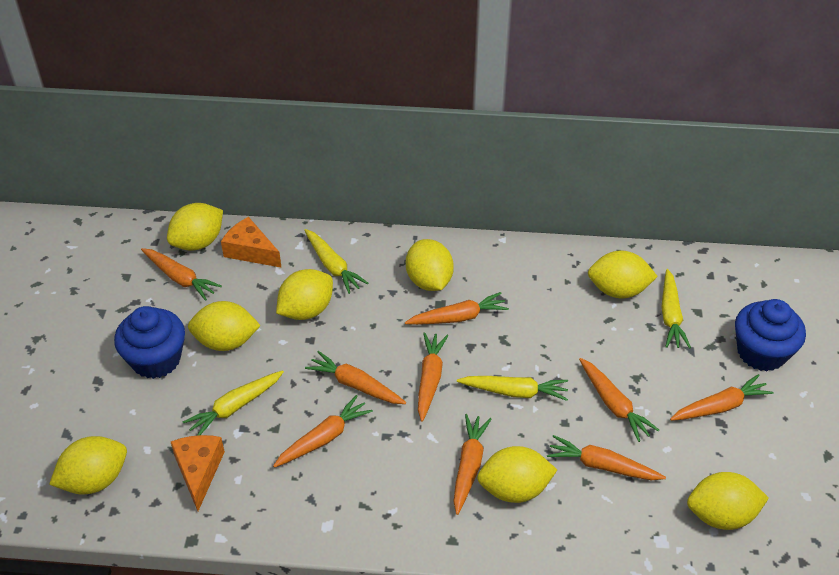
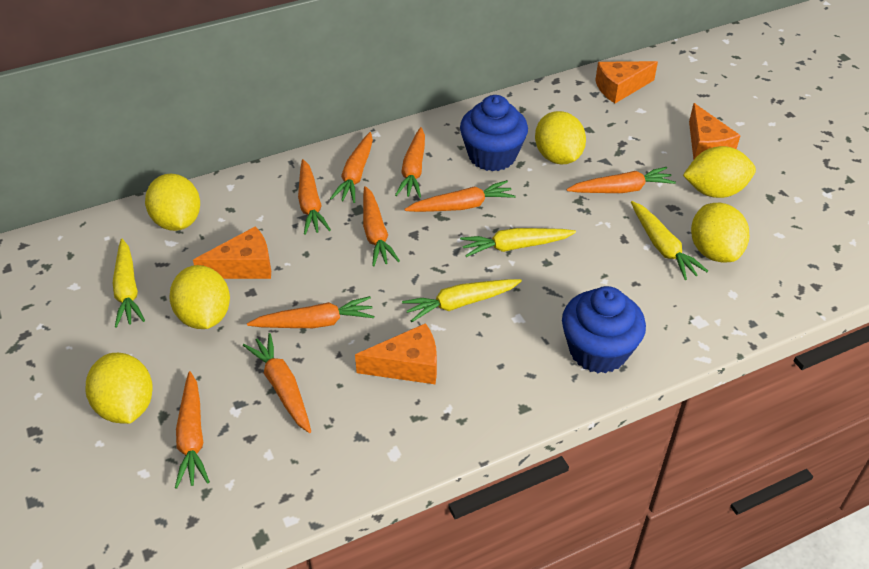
orange cheese: 2 -> 4
yellow lemon: 8 -> 6

